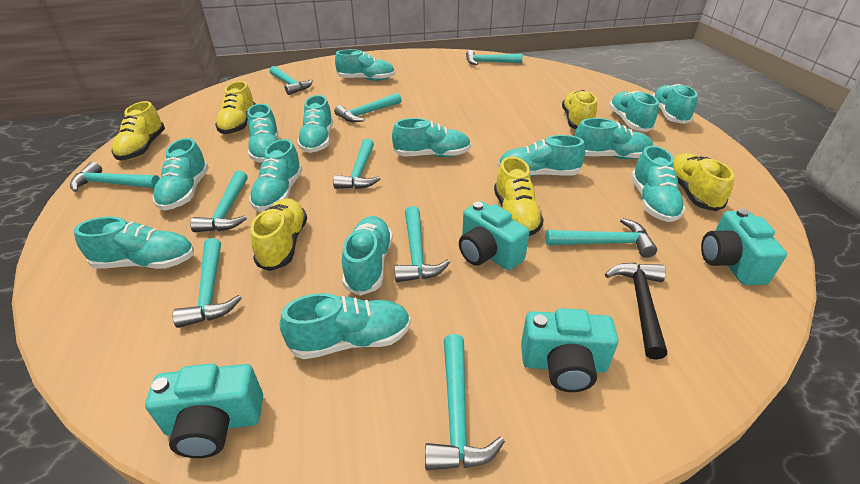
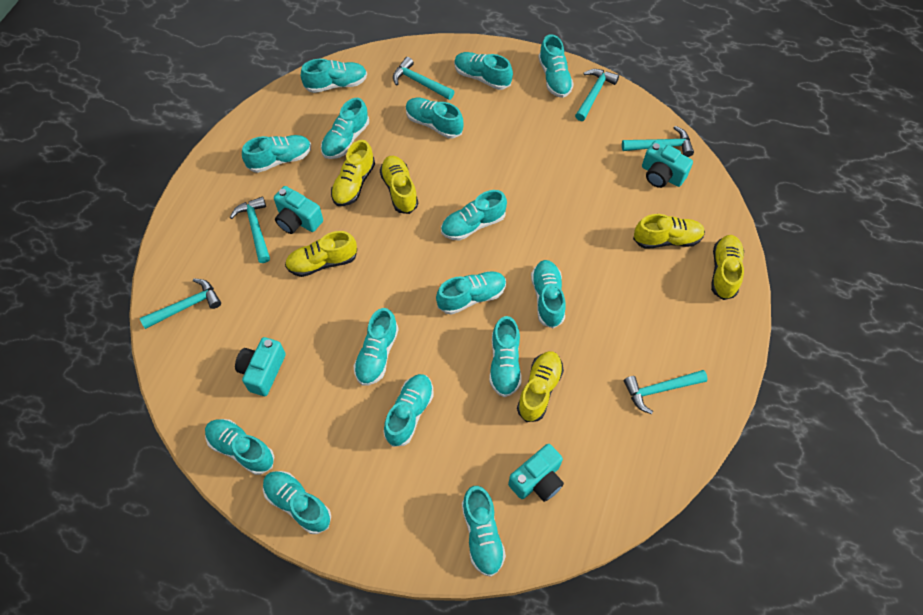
black hammer: 1 -> 0
turquoise hammer: 10 -> 6
turquoise shoe: 14 -> 15

